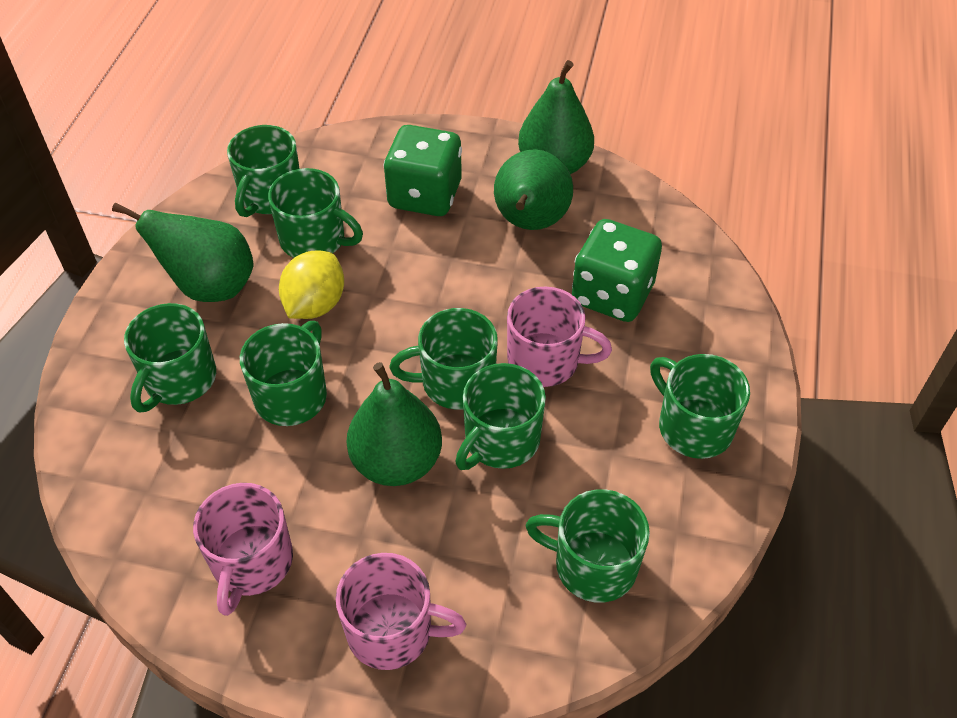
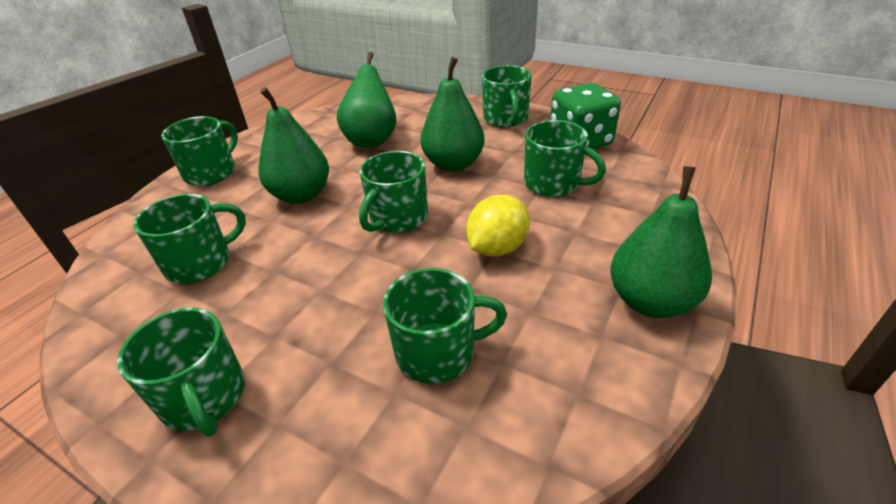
green dice: 2 -> 1
green mug: 8 -> 7
pink mug: 3 -> 0

